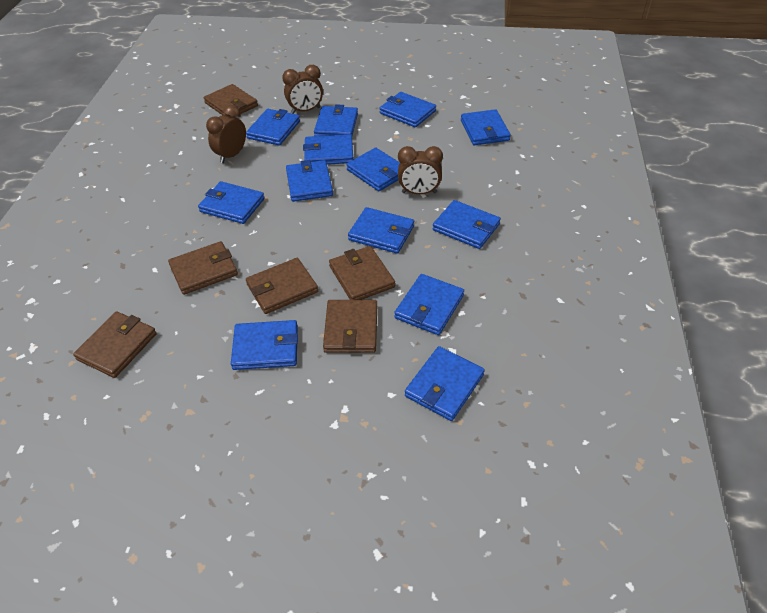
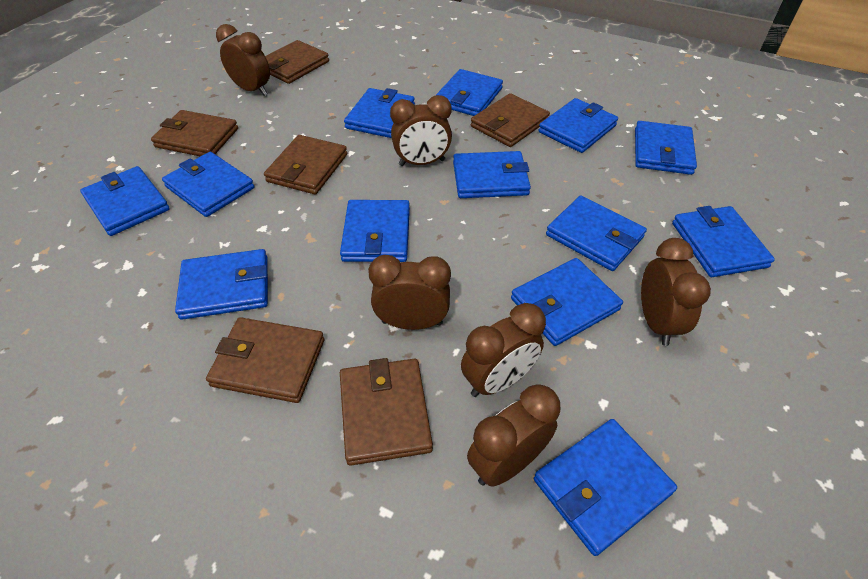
brown clock: 3 -> 6

